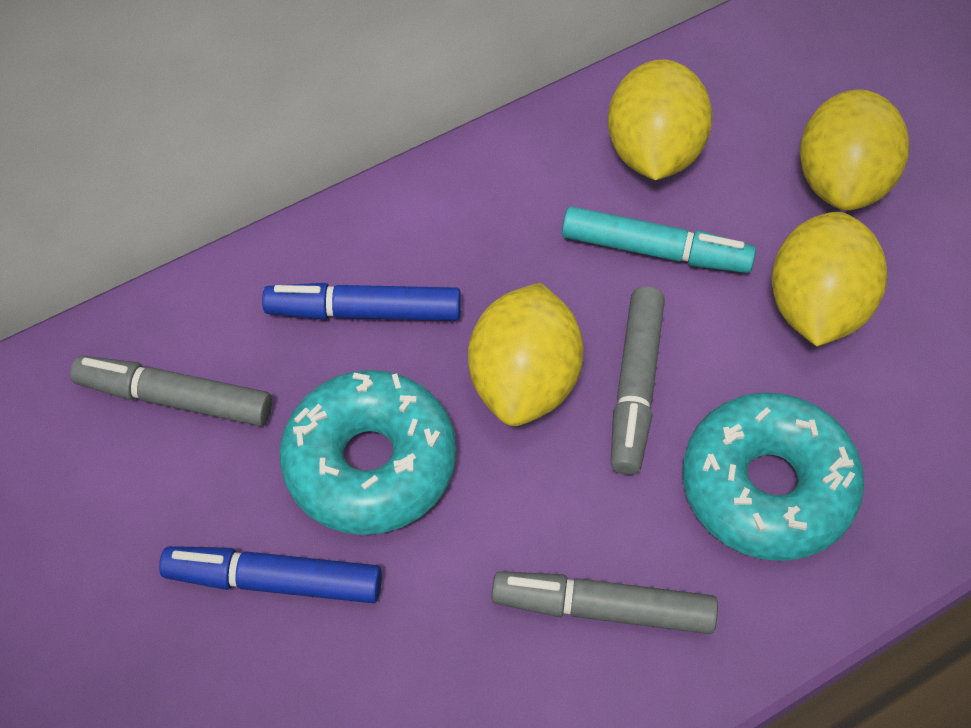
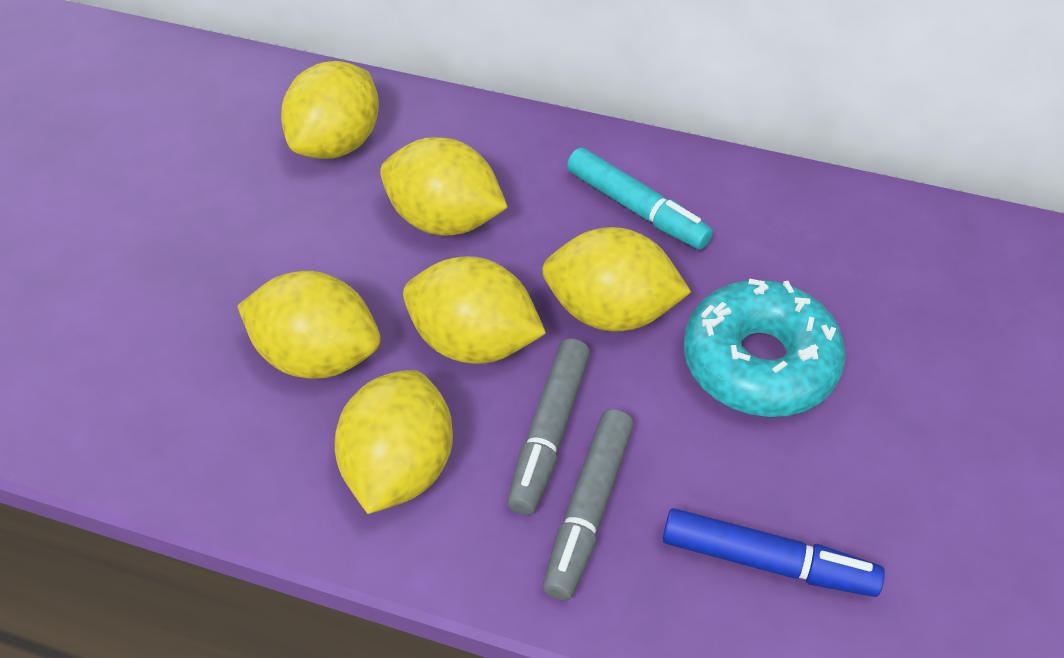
blue marker: 2 -> 1
grey marker: 3 -> 2
turquoise donut: 2 -> 1
yellow lemon: 4 -> 6

